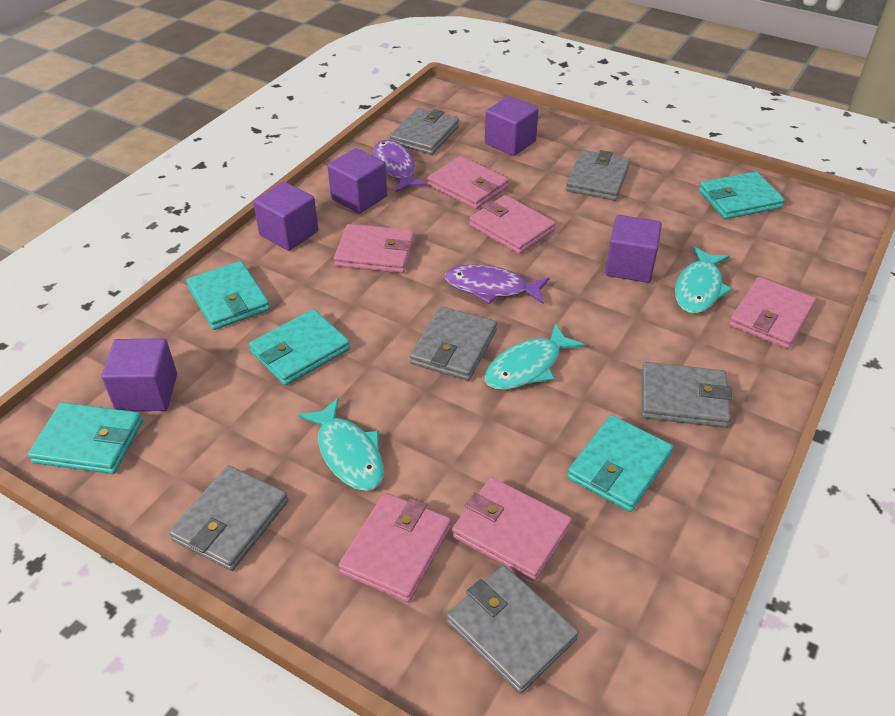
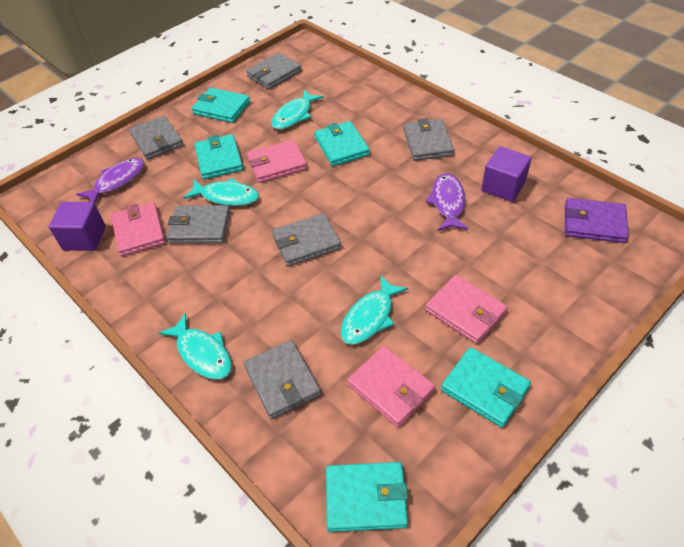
pink wallet: 6 -> 4
purple cube: 5 -> 2
purple wallet: 0 -> 1
turquoise fish: 3 -> 4

